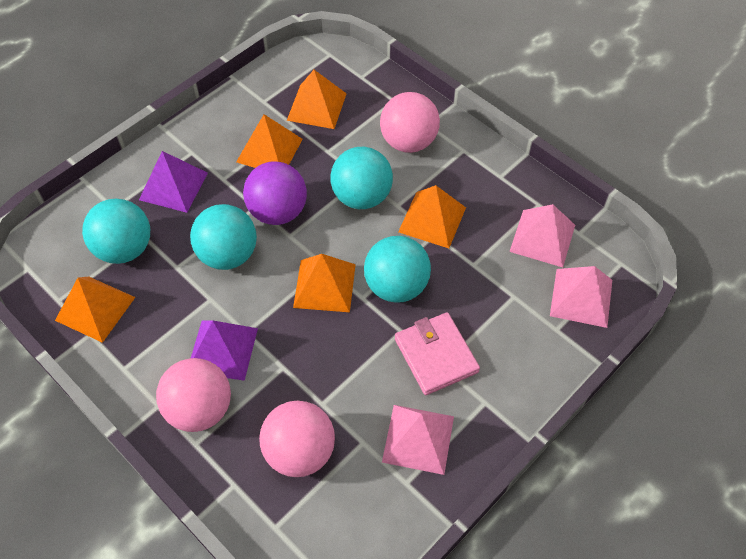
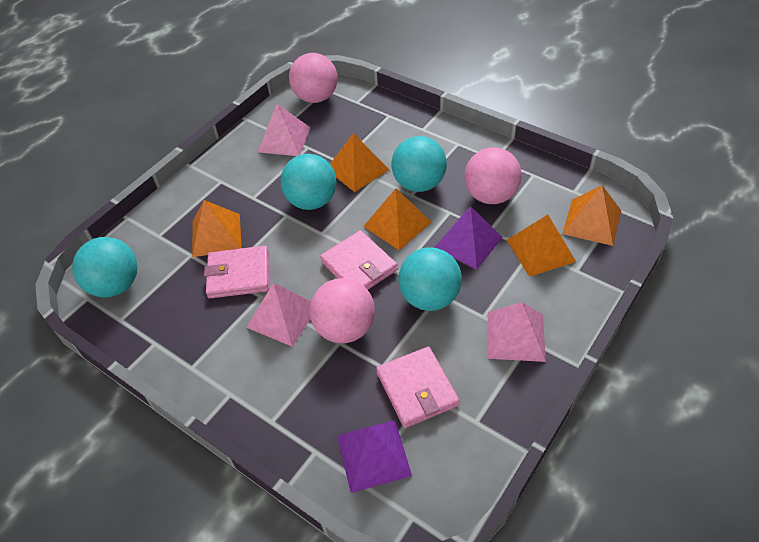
pink wallet: 1 -> 3
purple ball: 1 -> 0

